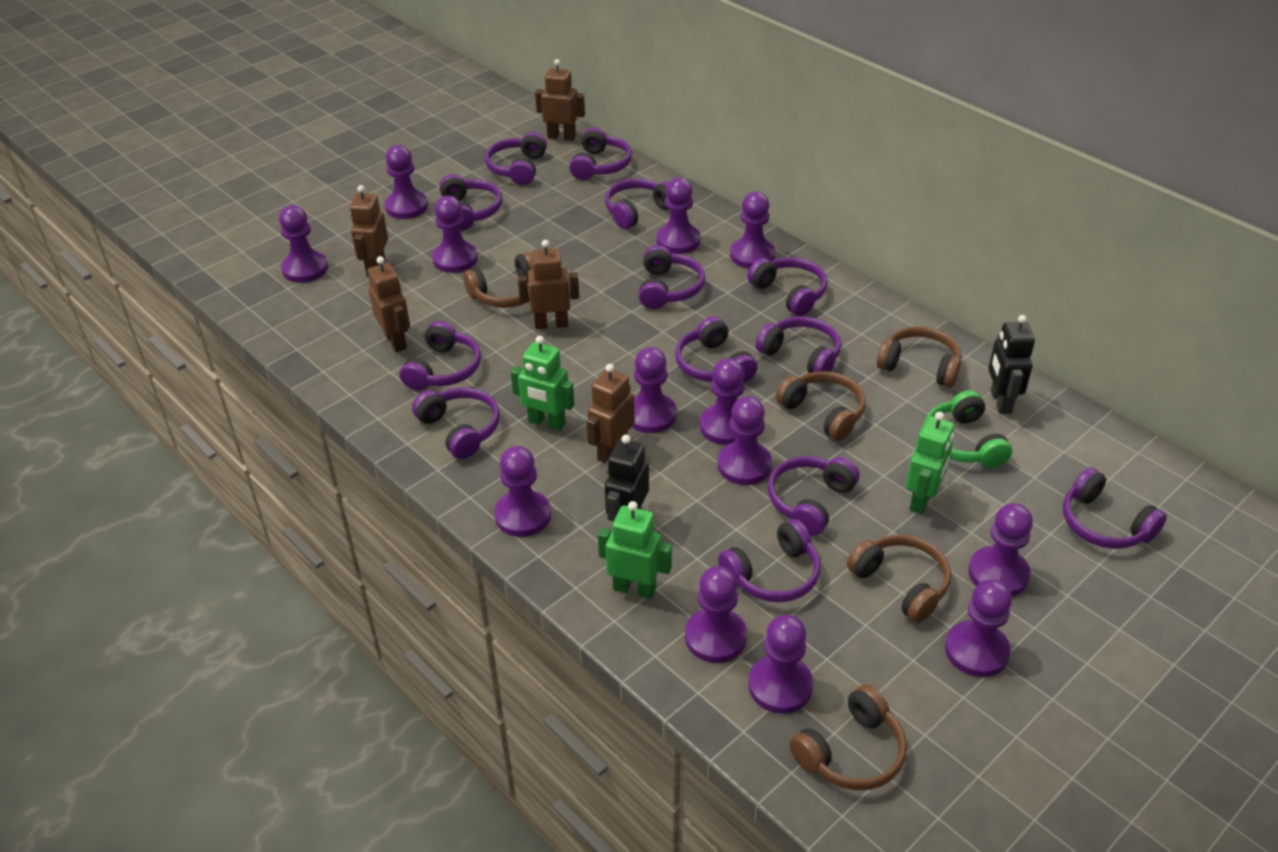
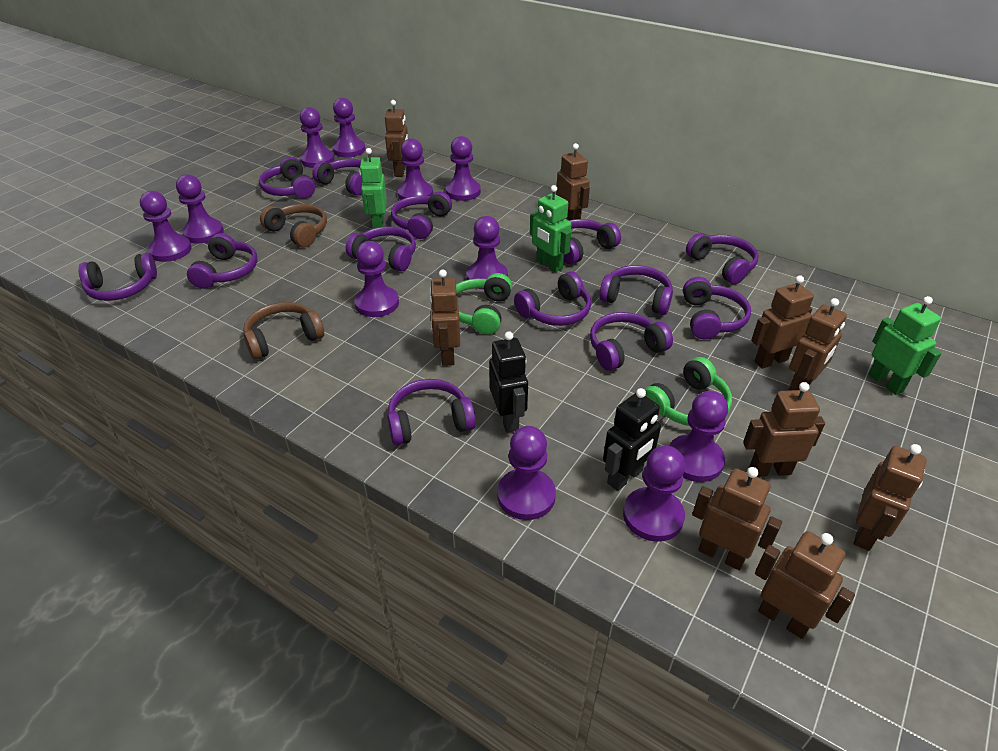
brown headphones: 5 -> 2
brown robot: 5 -> 9
green headphones: 1 -> 2
purple pawn: 13 -> 11

